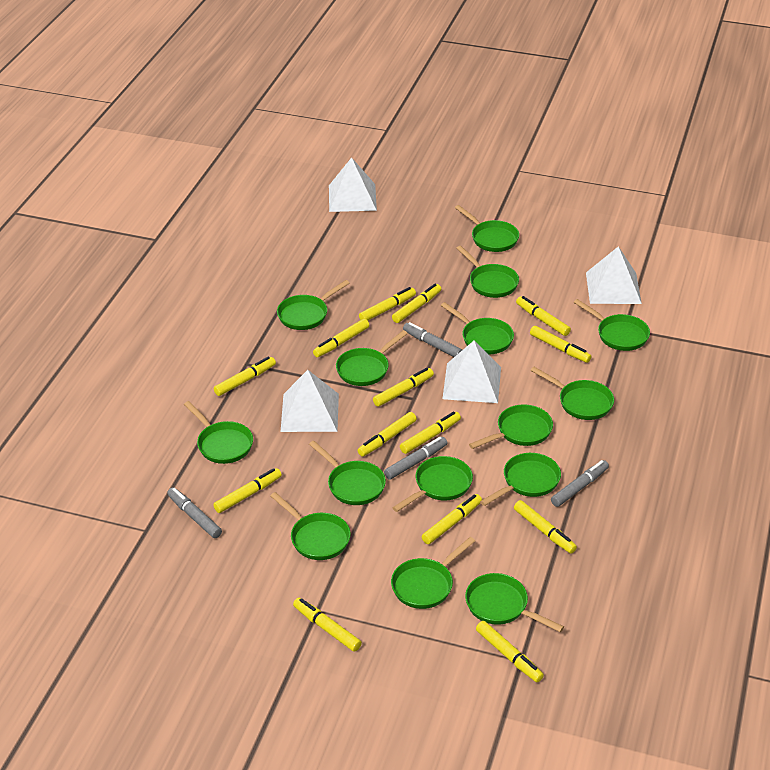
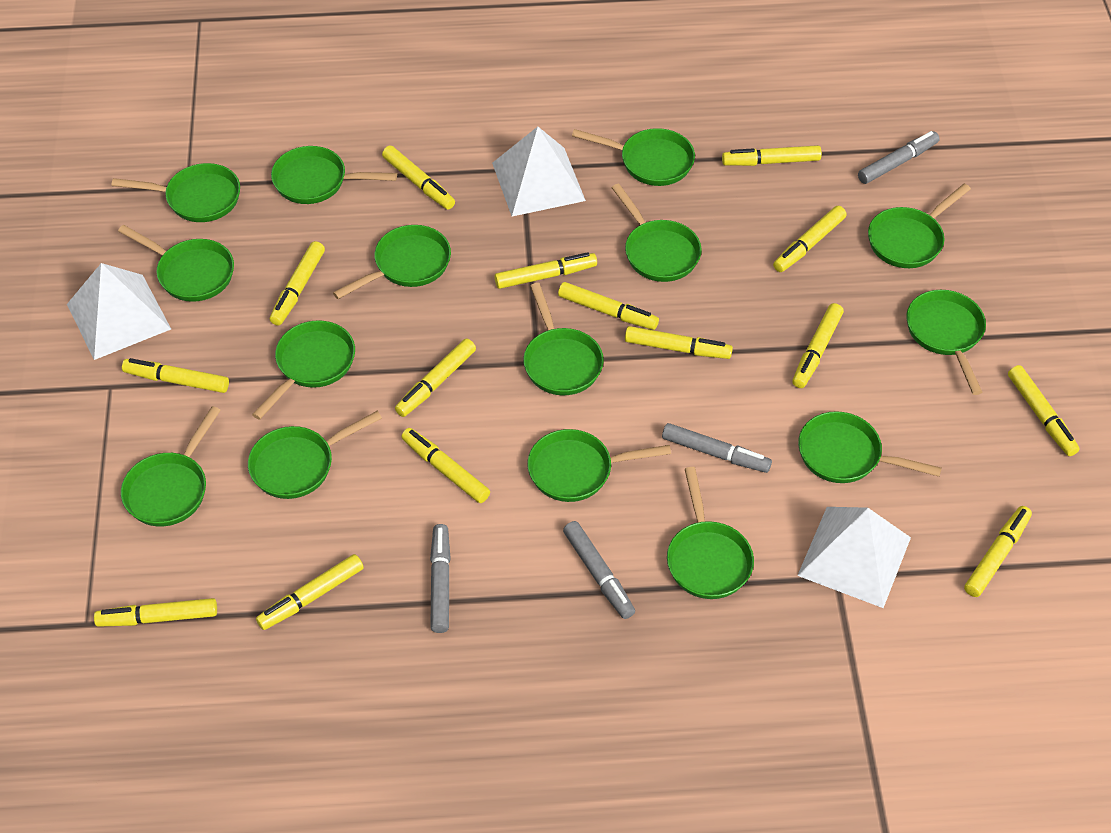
white pyramid: 4 -> 3
yellow marker: 14 -> 15

